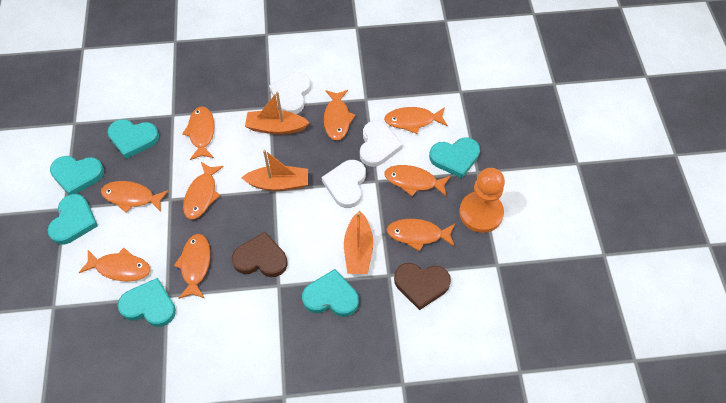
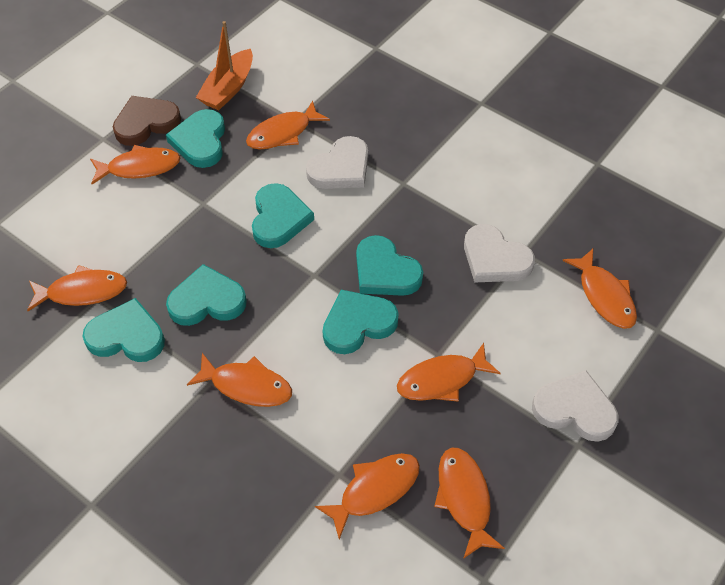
brown heart: 2 -> 1
orange boat: 3 -> 1
orange fish: 9 -> 8
orange pawn: 1 -> 0

